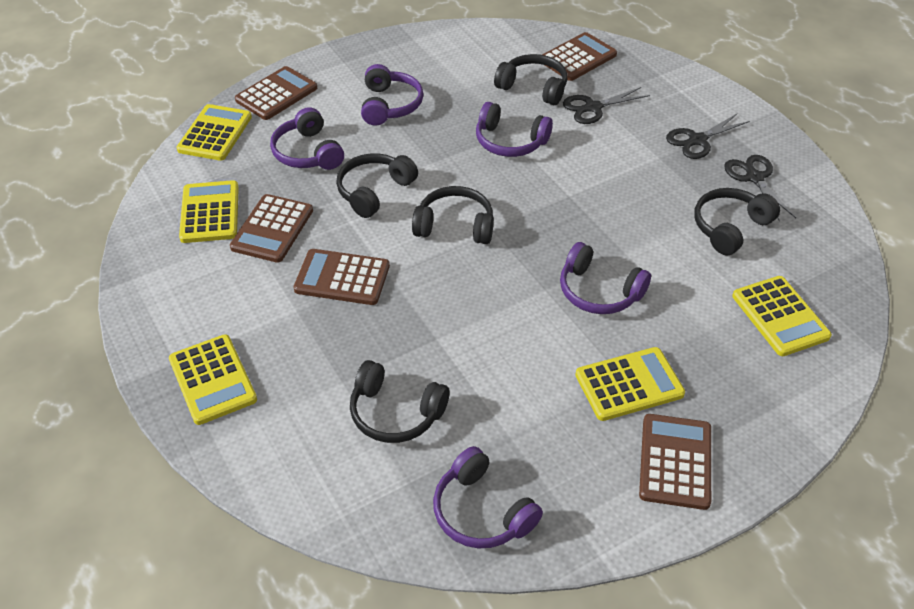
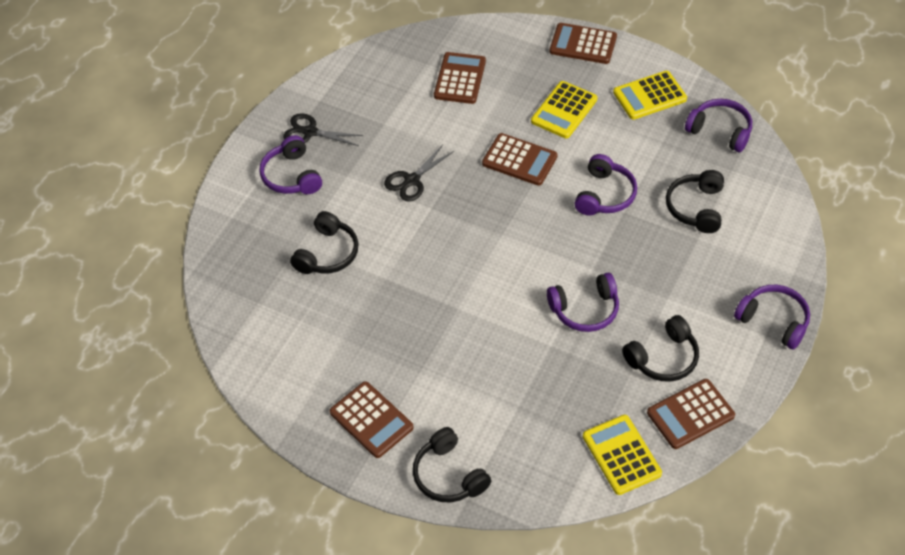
black headphones: 5 -> 4
black scissors: 3 -> 2
yellow calculator: 5 -> 3

